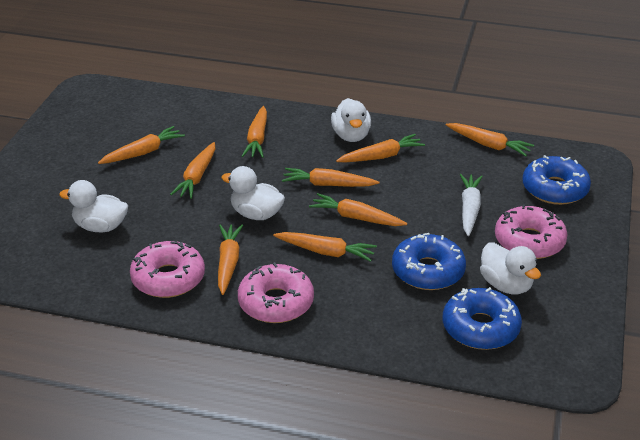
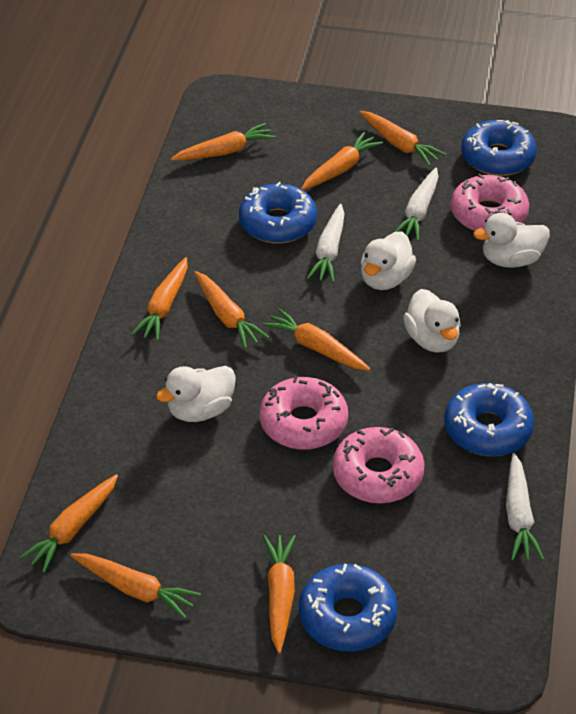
blue donut: 3 -> 4
white carrot: 1 -> 3

